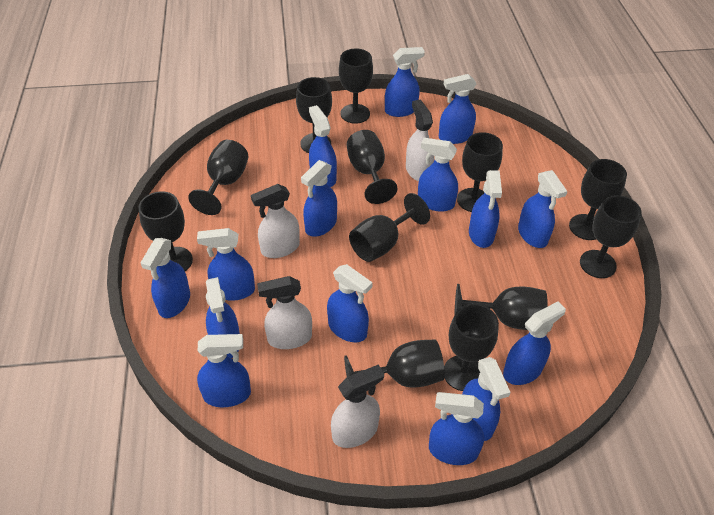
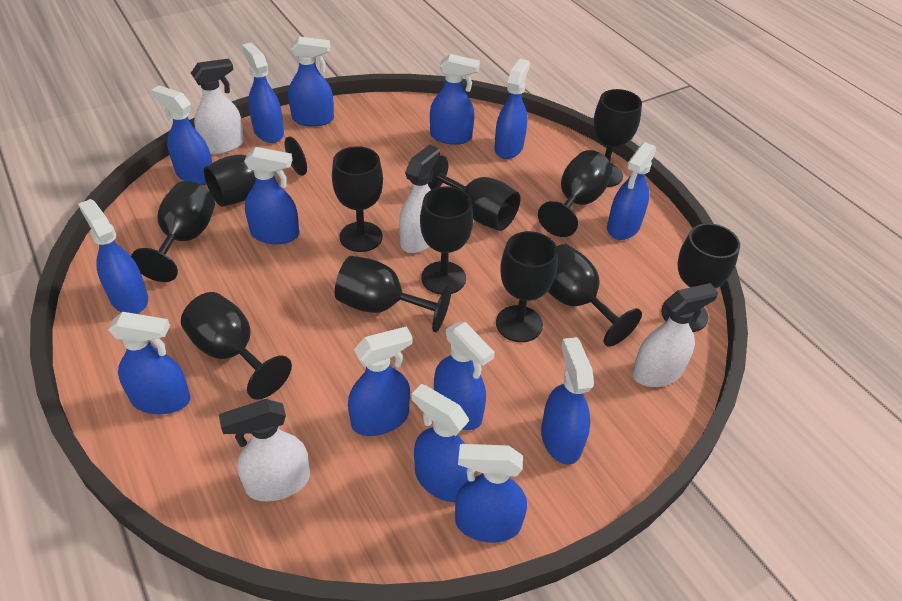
blue spray bottle: 15 -> 14

